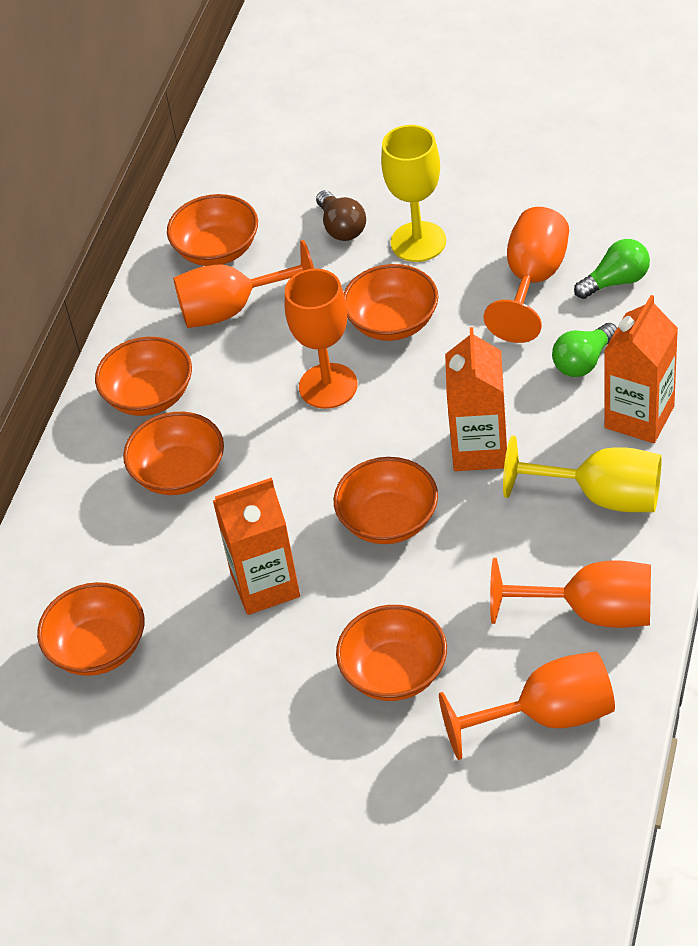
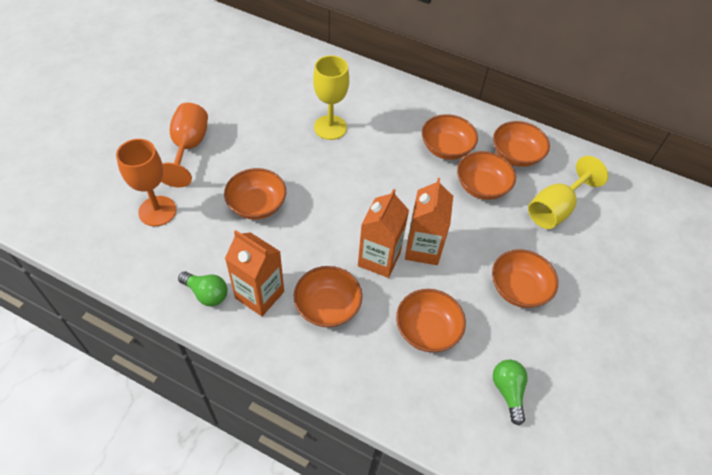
brown light bulb: 1 -> 0
orange goblet: 5 -> 2

